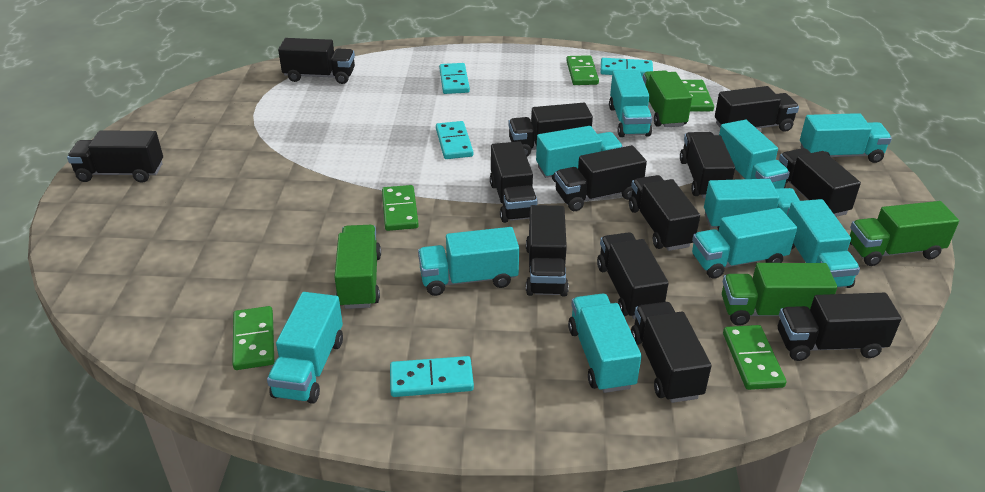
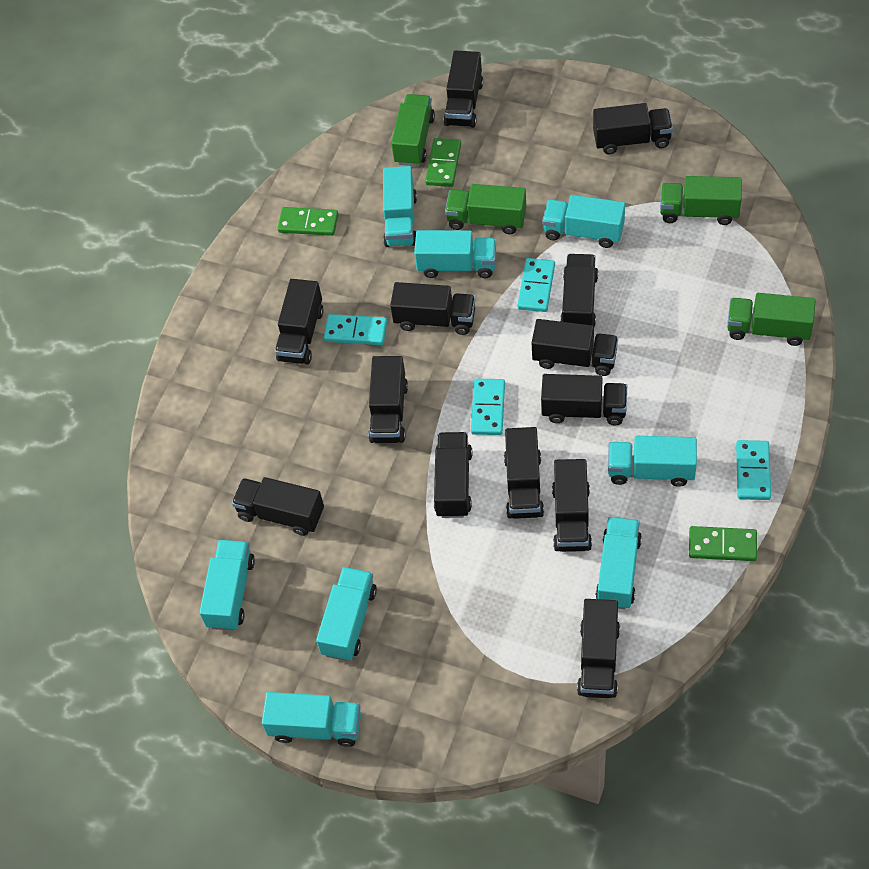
green domino: 5 -> 3
turquoise truck: 10 -> 8

